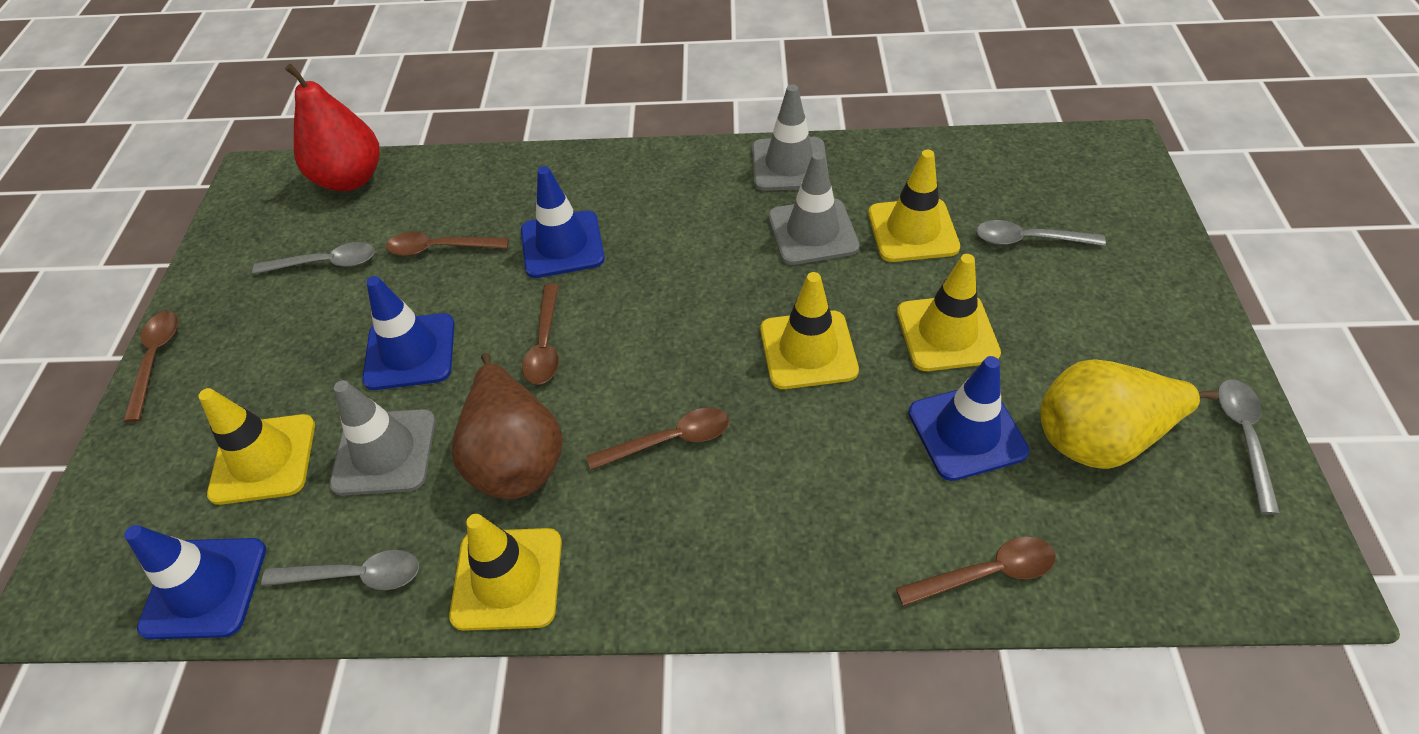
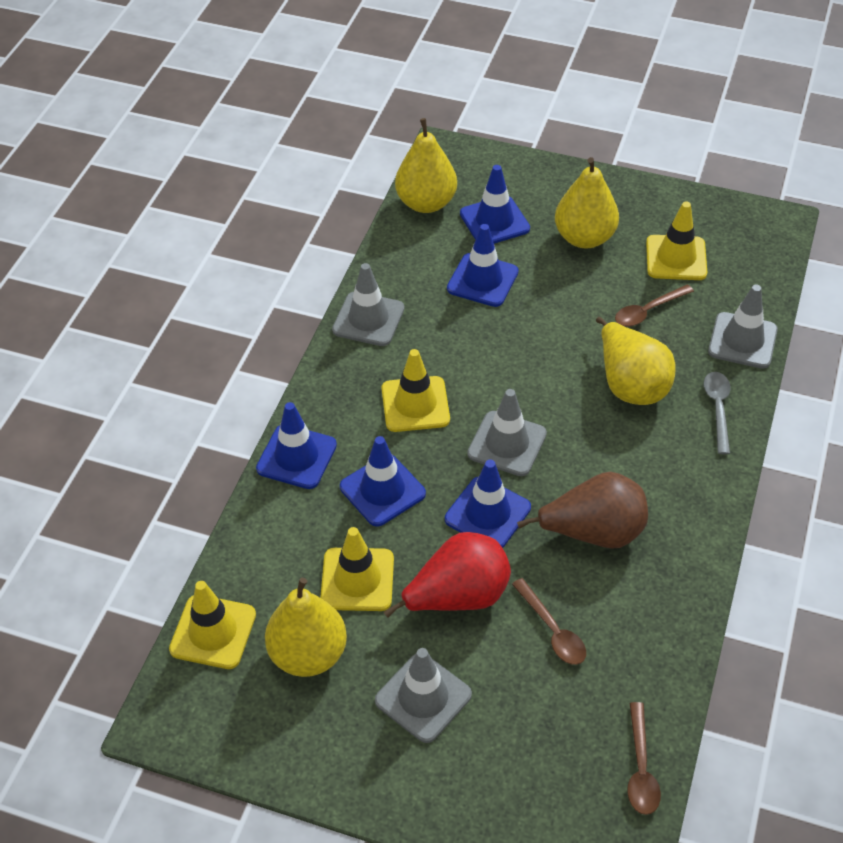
blue traffic cone: 4 -> 5
brown spoon: 5 -> 3
grey spoon: 4 -> 1
grey traffic cone: 3 -> 4
yellow pear: 1 -> 4
yellow traffic cone: 5 -> 4

